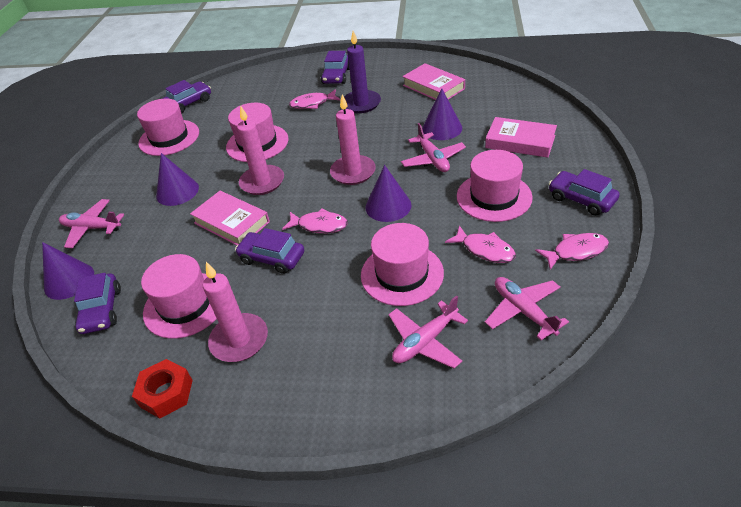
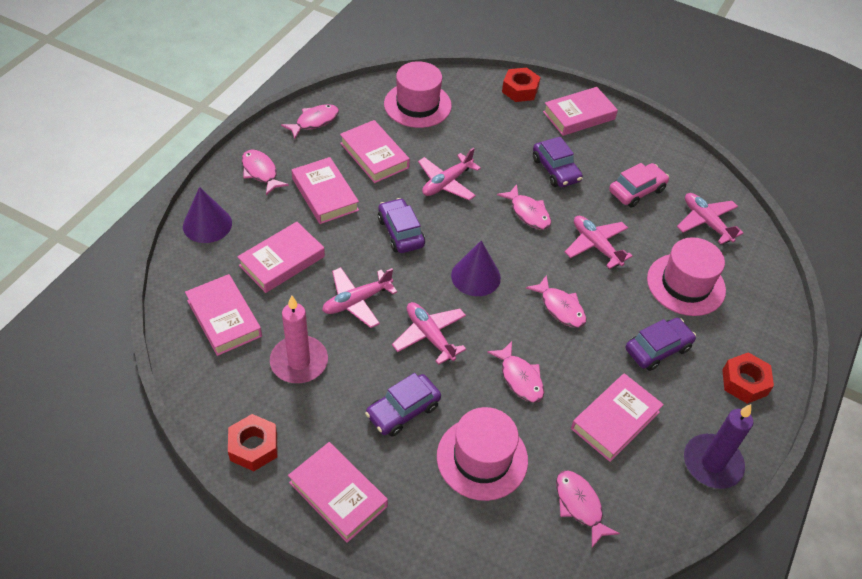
pink book: 3 -> 7
pink candle: 3 -> 1
pink car: 0 -> 1
pink fish: 4 -> 6
pink hat: 5 -> 3
pink plane: 4 -> 5
purple car: 5 -> 4
purple cone: 4 -> 2
red nut: 1 -> 3

